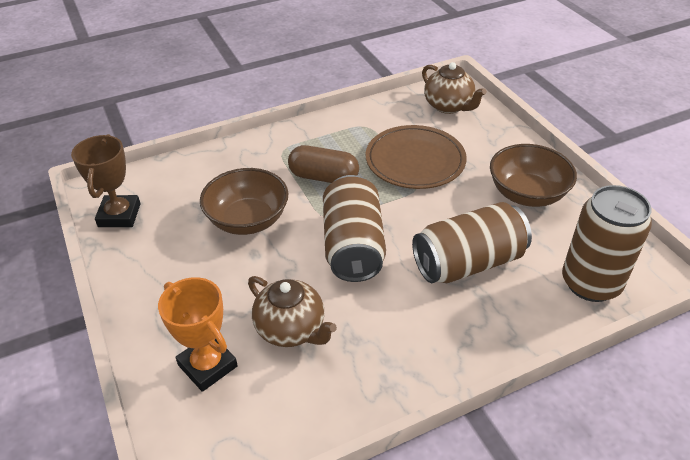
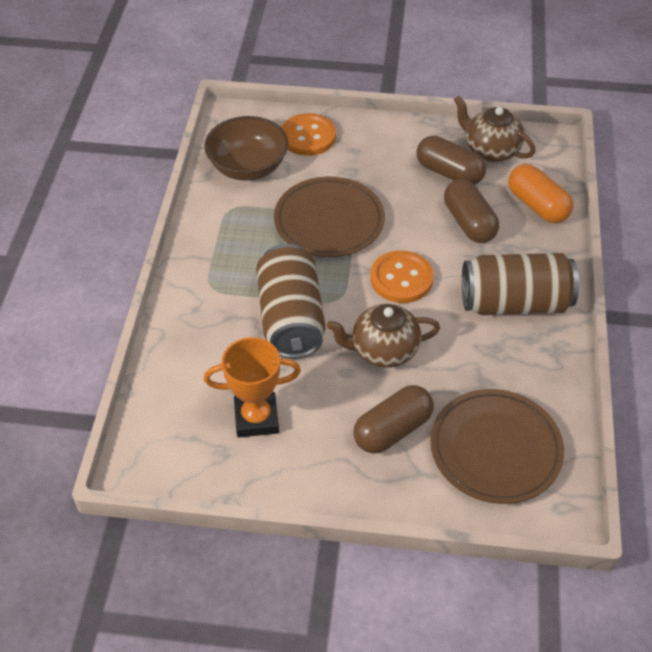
brown bowl: 2 -> 1
brown can: 3 -> 2
brown capsule: 1 -> 3
brown plate: 1 -> 2
brown trophy: 1 -> 0
orange button: 0 -> 2
orange capsule: 0 -> 1

